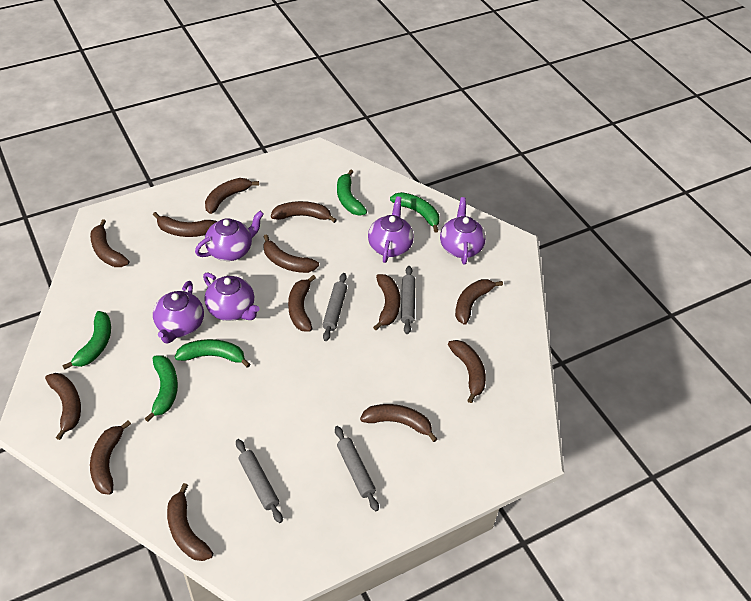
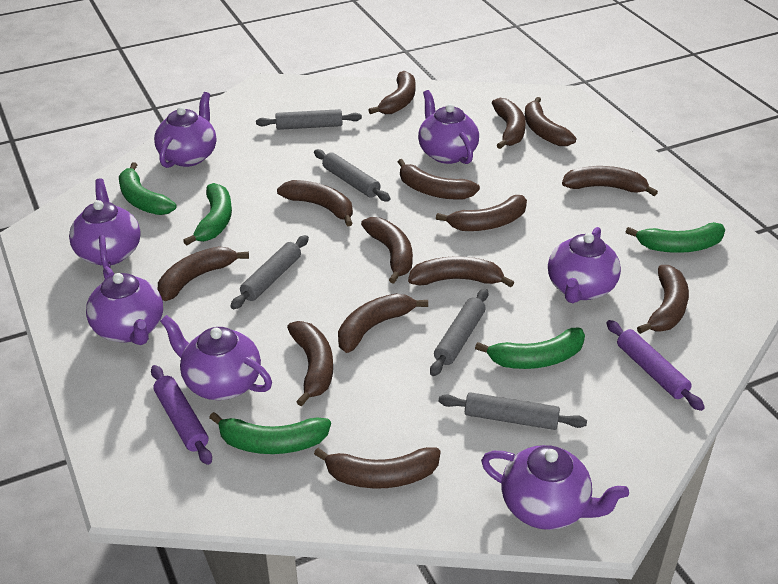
brown banana: 13 -> 14
grey rolling pin: 4 -> 5
purple rolling pin: 0 -> 2
purple teapot: 5 -> 7

